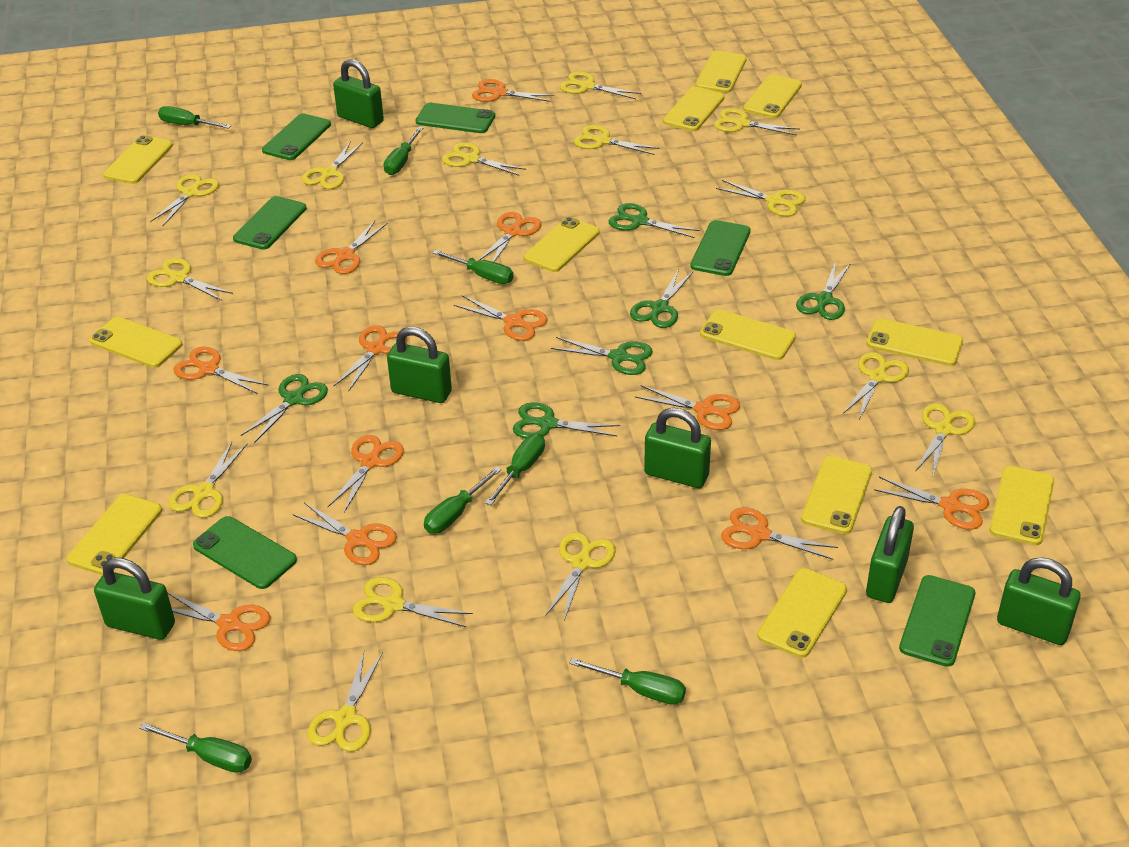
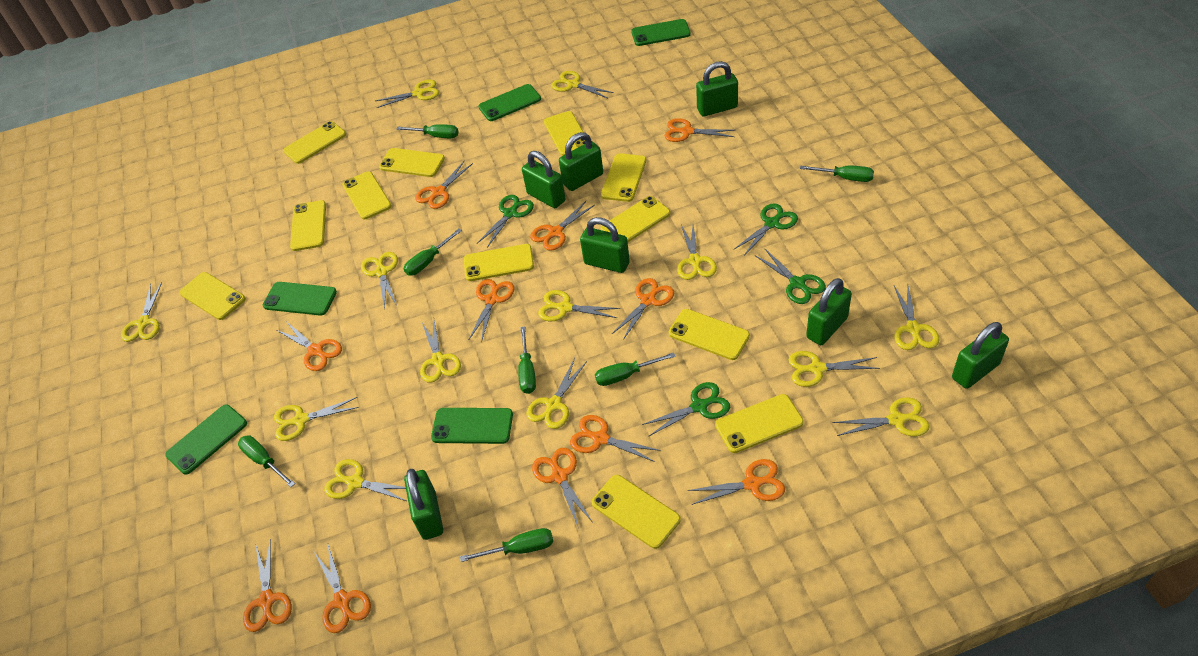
green padlock: 6 -> 7
green phone: 6 -> 5
green scissors: 6 -> 4
orange scissors: 12 -> 11
yellow scissors: 14 -> 13

